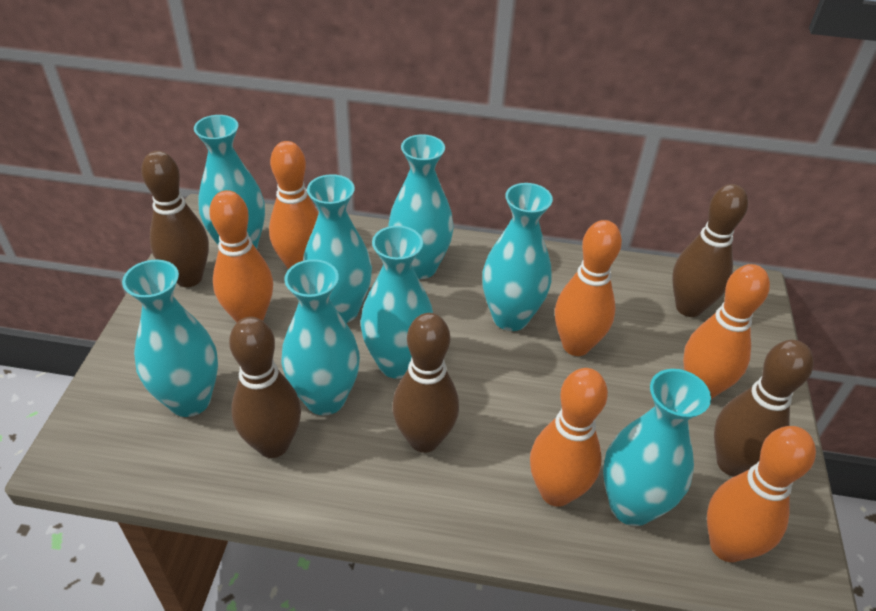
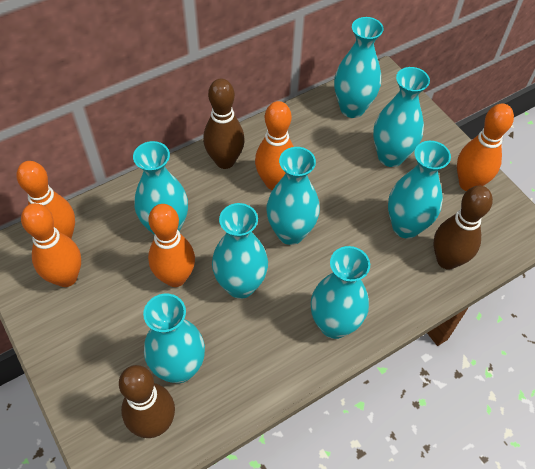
brown bowling pin: 5 -> 3
orange bowling pin: 6 -> 5

